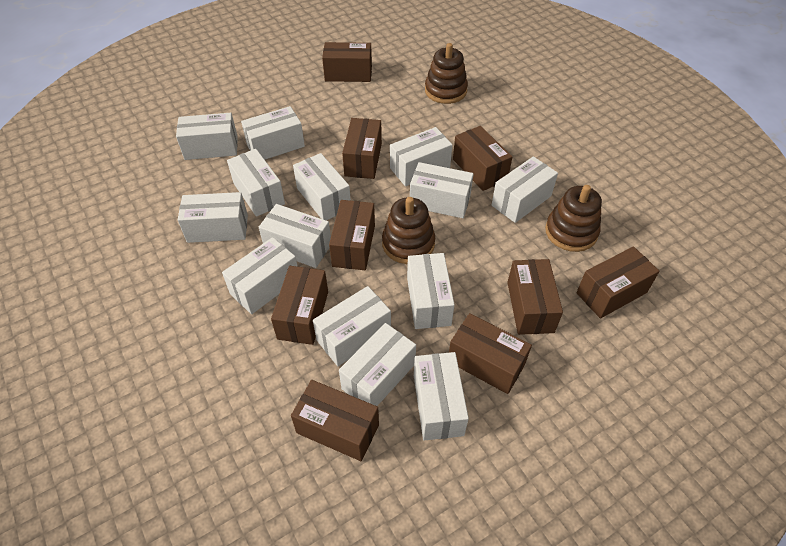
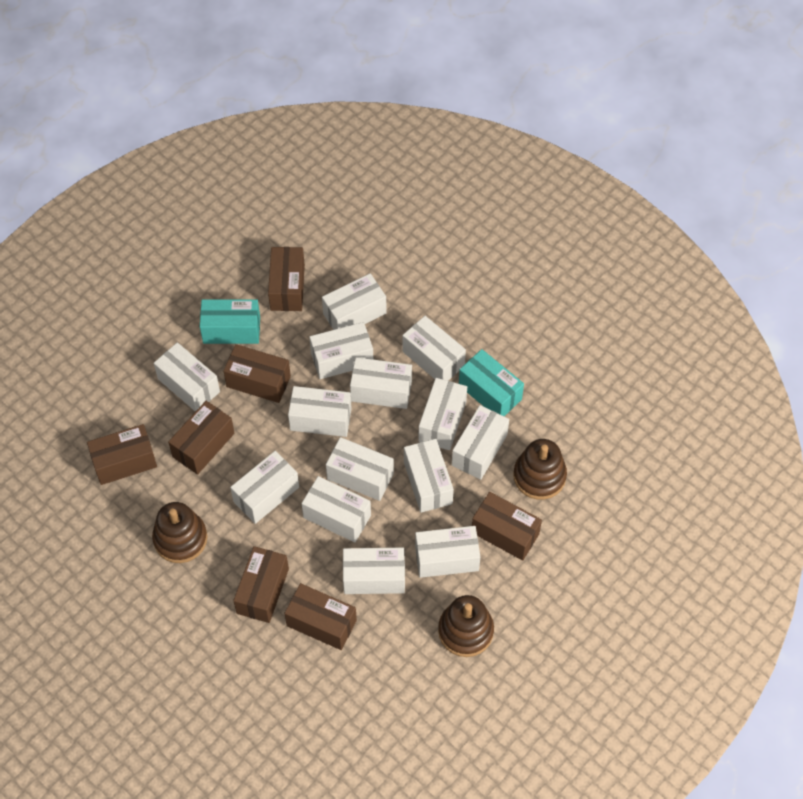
brown box: 9 -> 7
turquoise box: 0 -> 2

